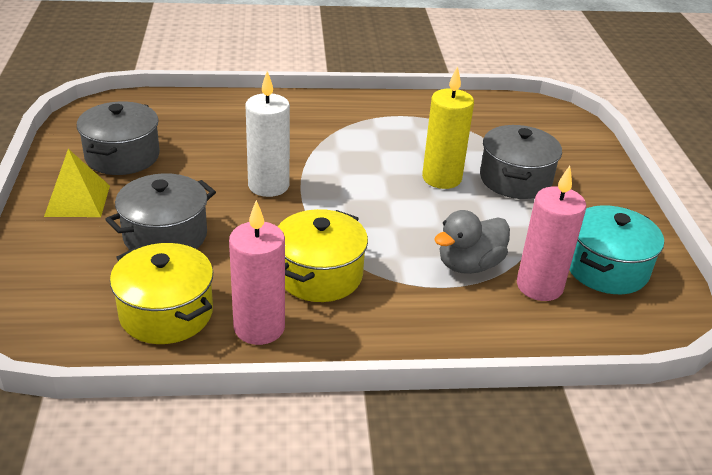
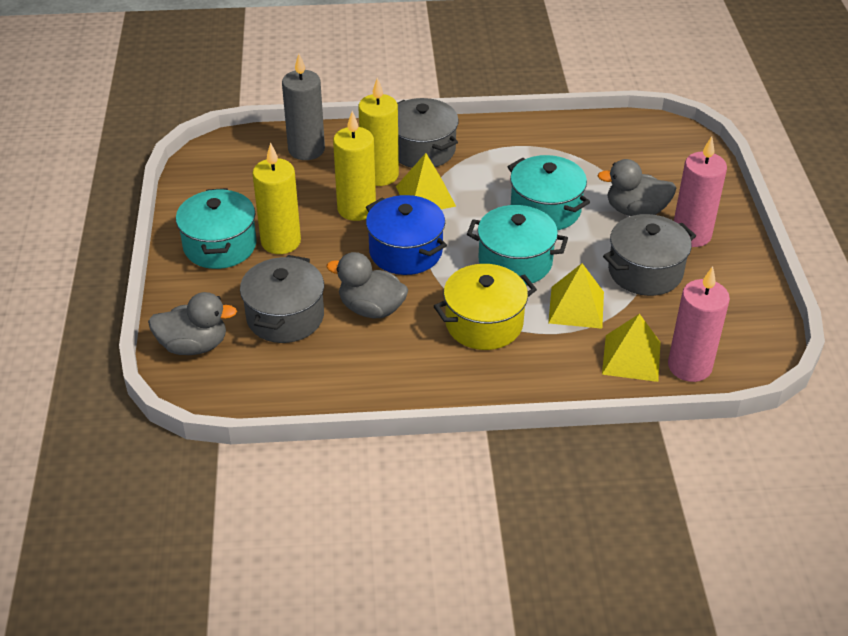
blue pot: 0 -> 1
grey candle: 0 -> 1
grey duck: 1 -> 3
turquoise pot: 1 -> 3
white candle: 1 -> 0
yellow candle: 1 -> 3
yellow pot: 2 -> 1
yellow pyramid: 1 -> 3

